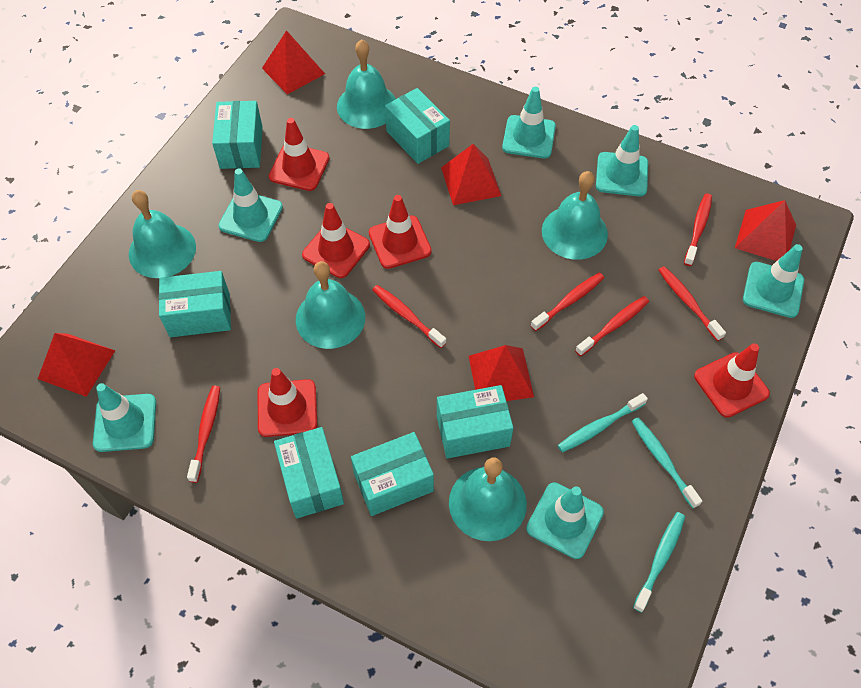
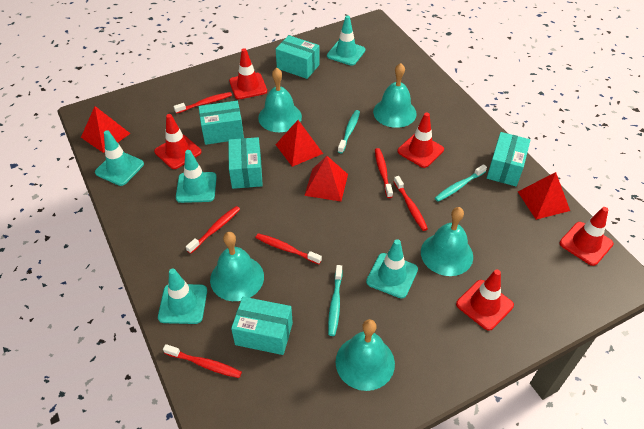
red pyramid: 5 -> 4
turquoise box: 6 -> 5
turquoise traffic cone: 6 -> 5

